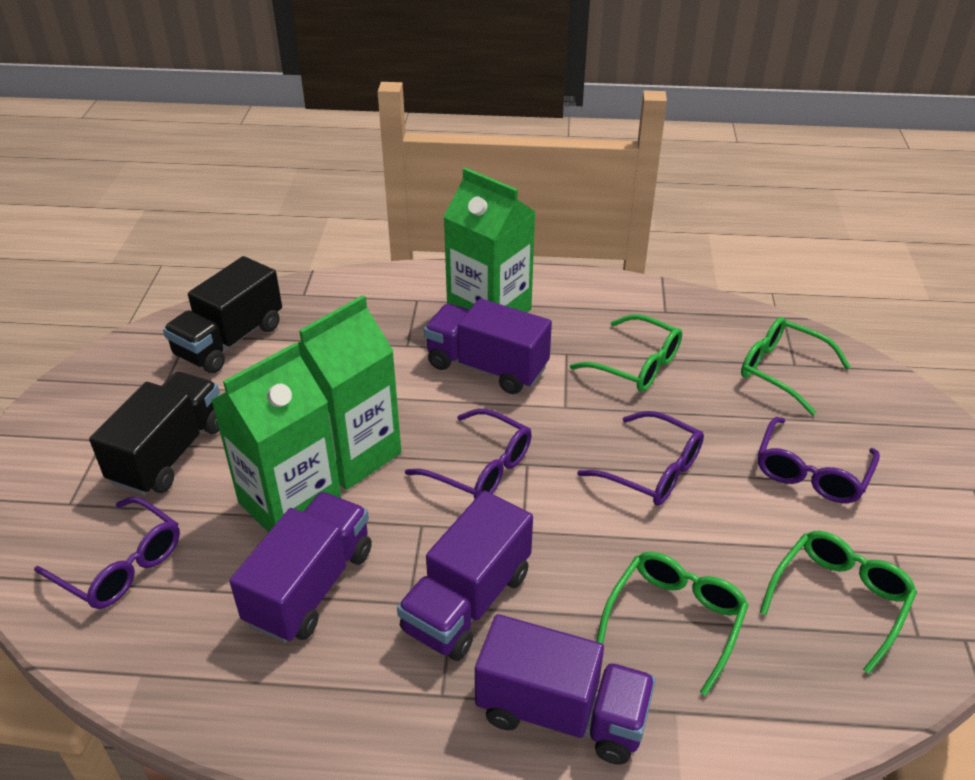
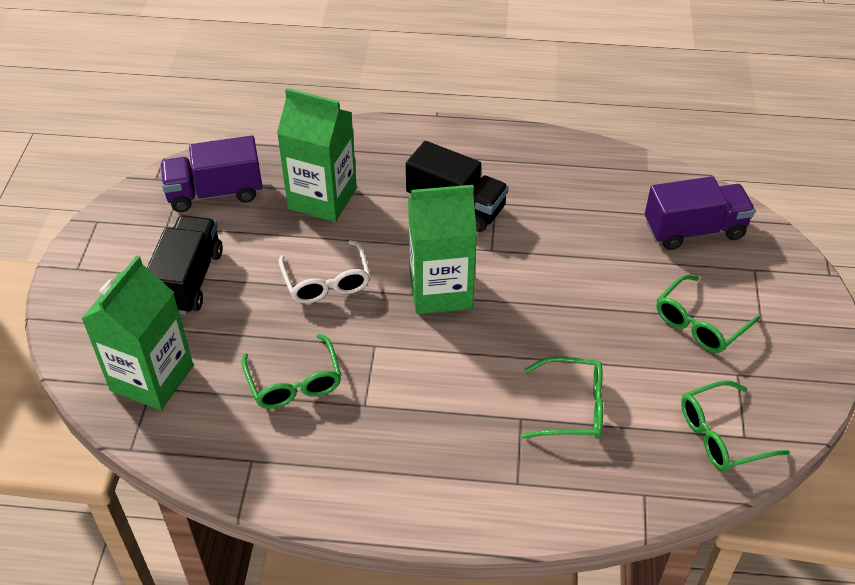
purple glasses: 4 -> 0
purple truck: 4 -> 2
white glasses: 0 -> 1

